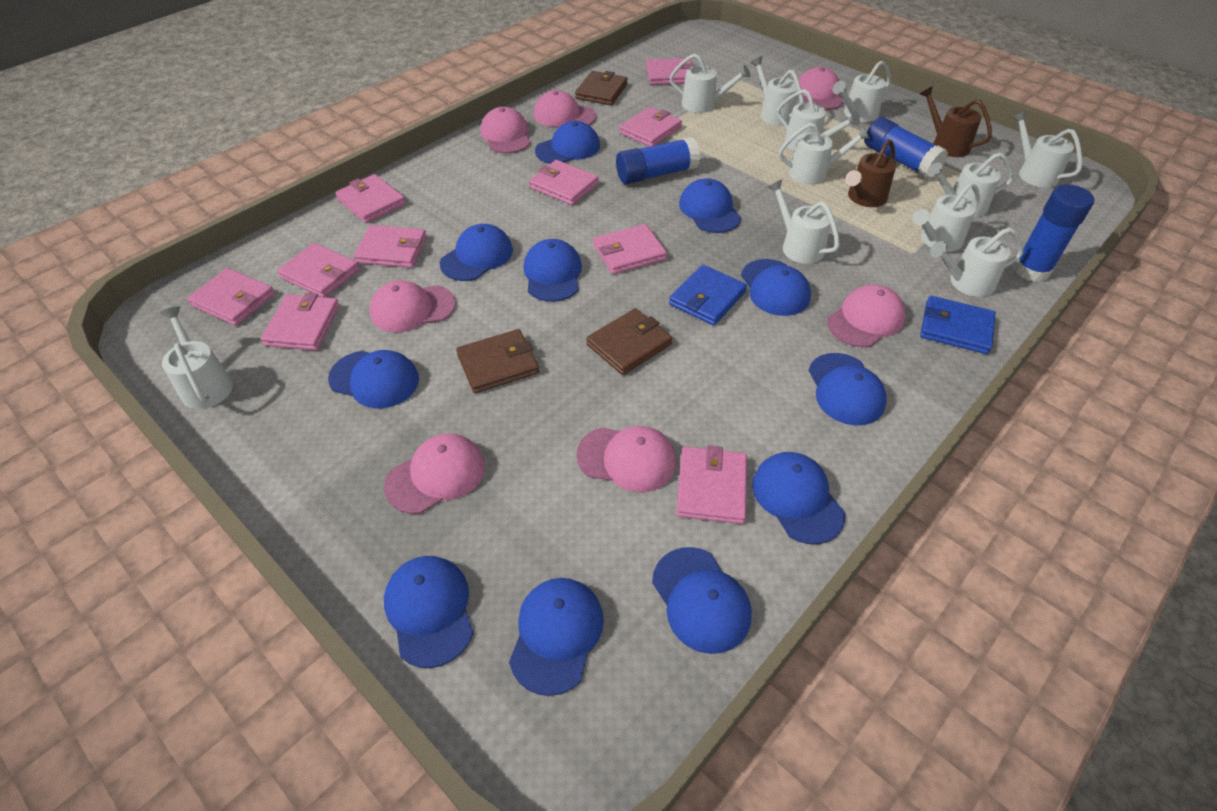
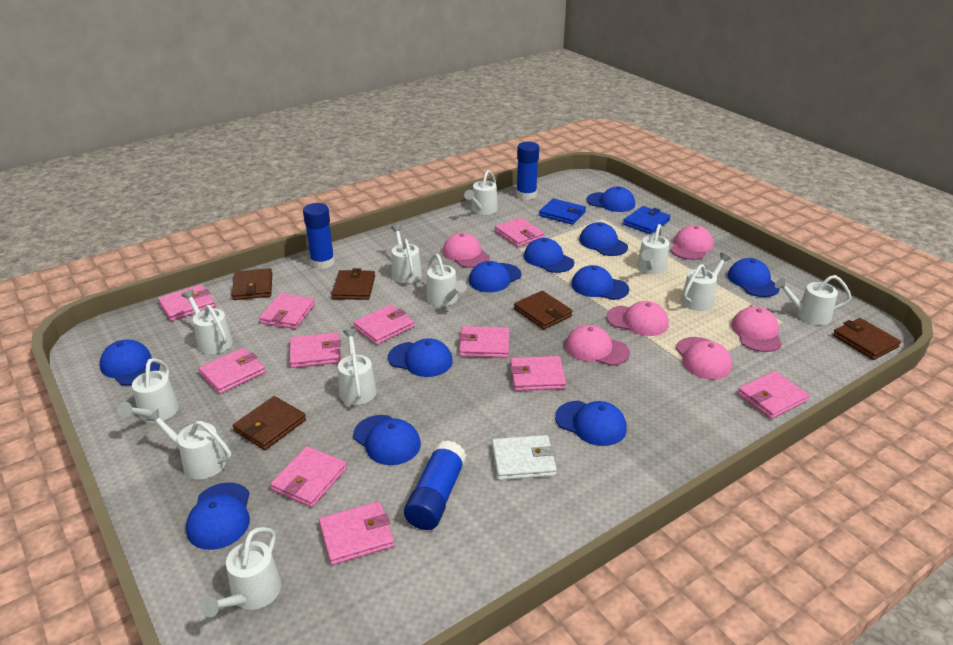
brown wallet: 3 -> 5
brown watering can: 2 -> 0
pink cap: 7 -> 6
pink wallet: 10 -> 11
white wallet: 0 -> 1

